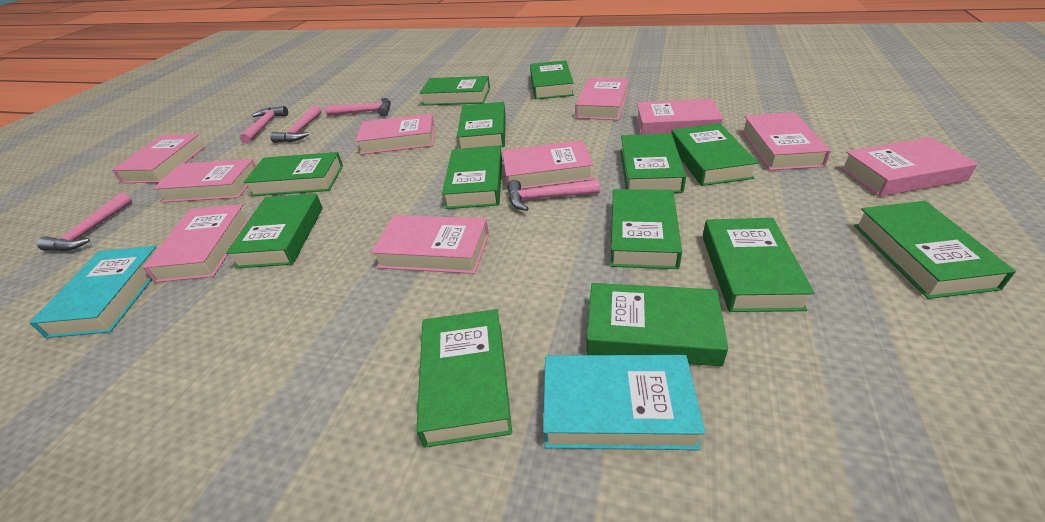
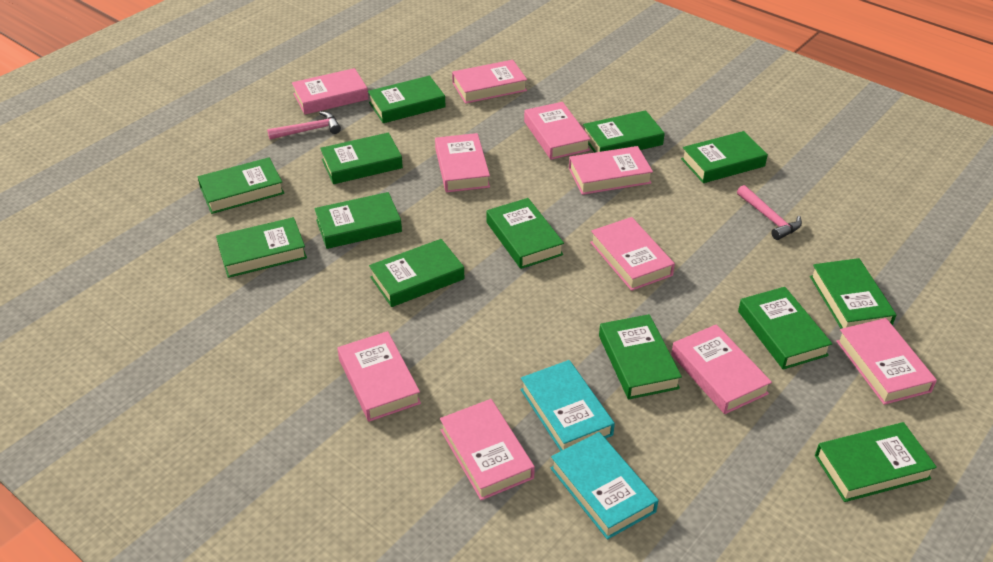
pink hammer: 5 -> 2

